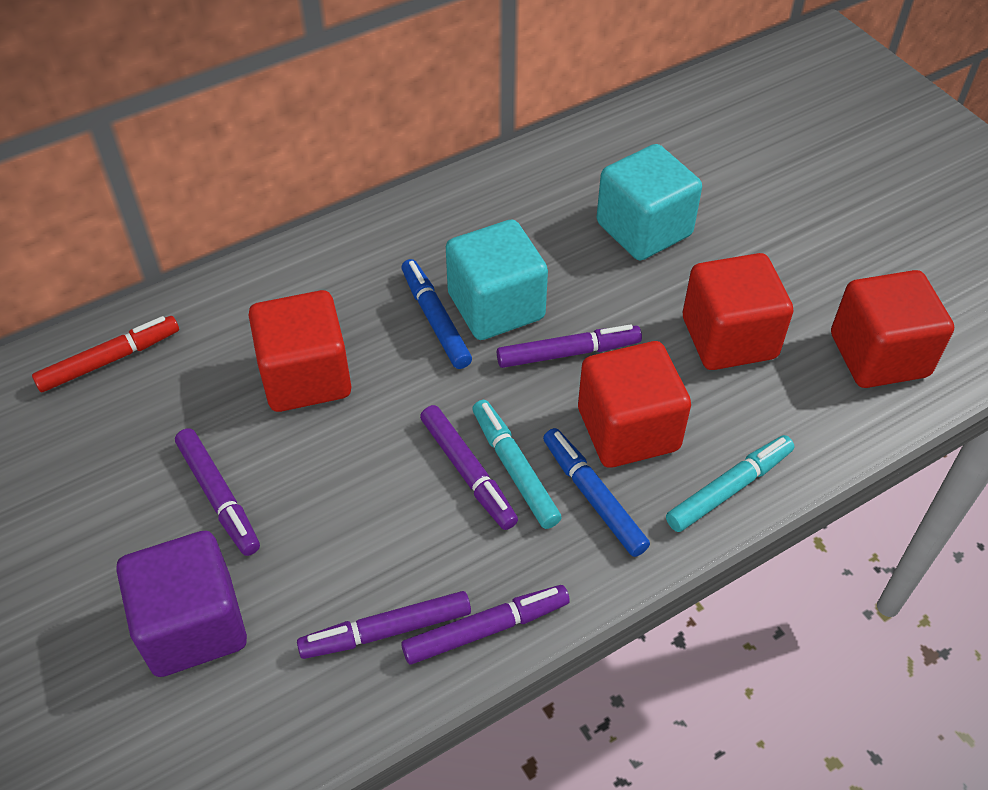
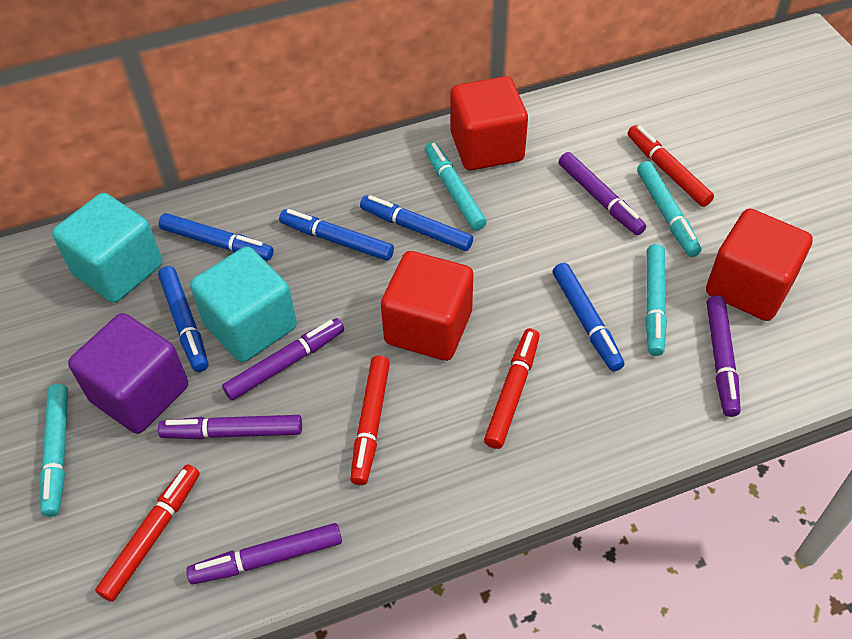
blue marker: 2 -> 5
red cube: 4 -> 3
red marker: 1 -> 4
turquoise marker: 2 -> 4

